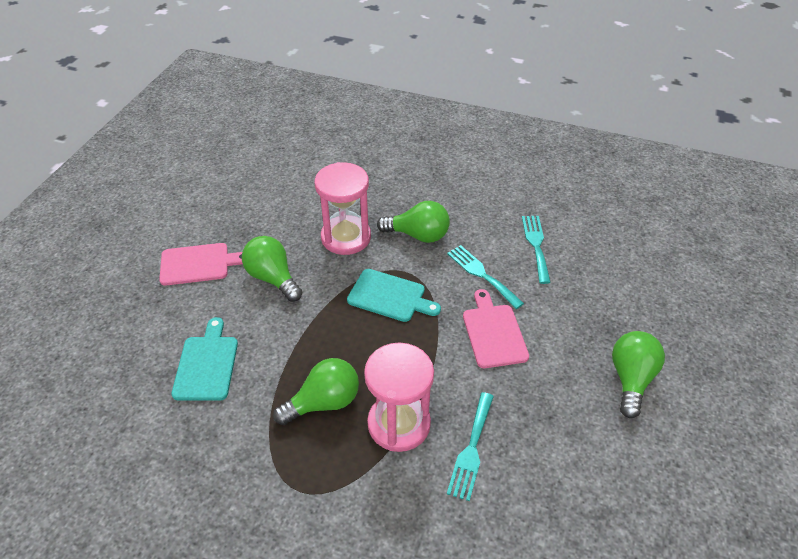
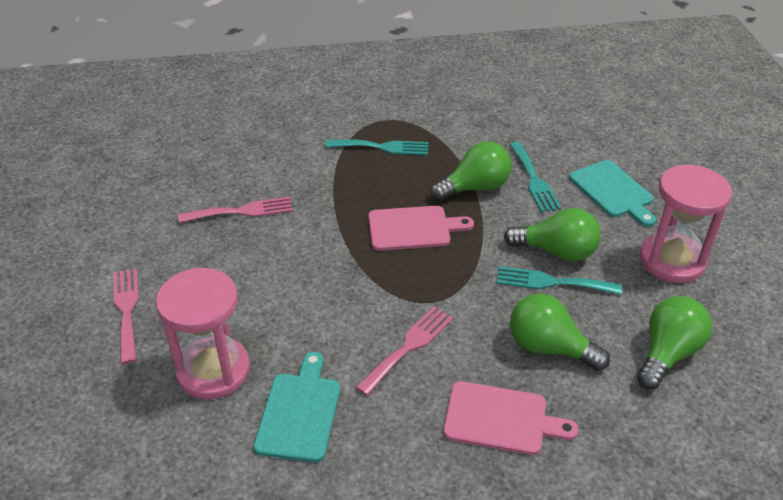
pink fork: 0 -> 3

